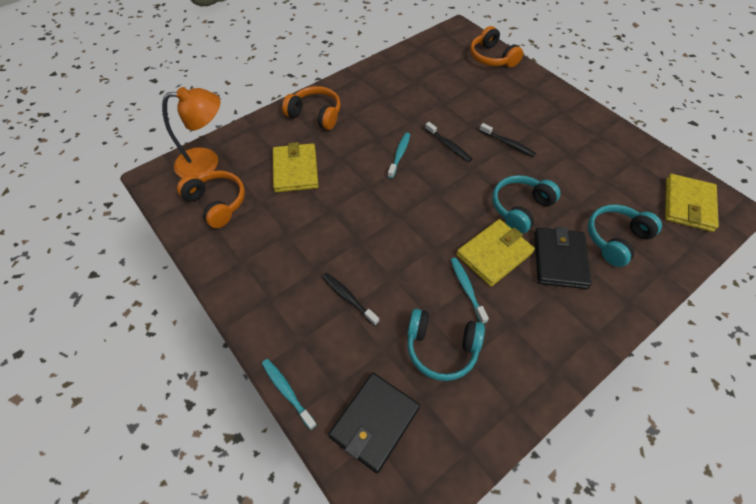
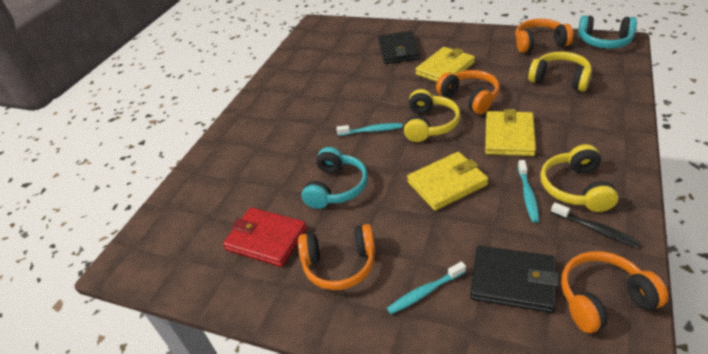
black toothbrush: 3 -> 1
orange headphones: 3 -> 4
orange lamp: 1 -> 0
red wallet: 0 -> 1
turquoise headphones: 3 -> 2
yellow headphones: 0 -> 3

